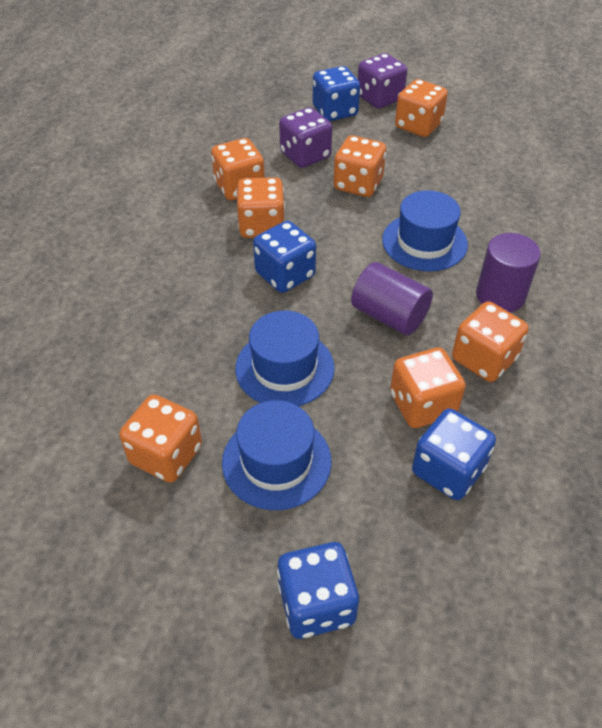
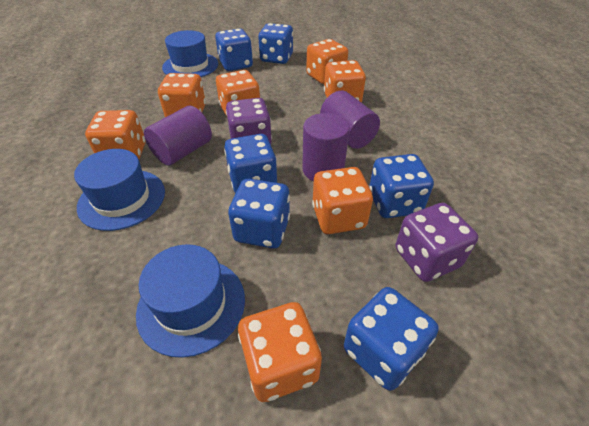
blue dice: 4 -> 6
purple cylinder: 2 -> 3

